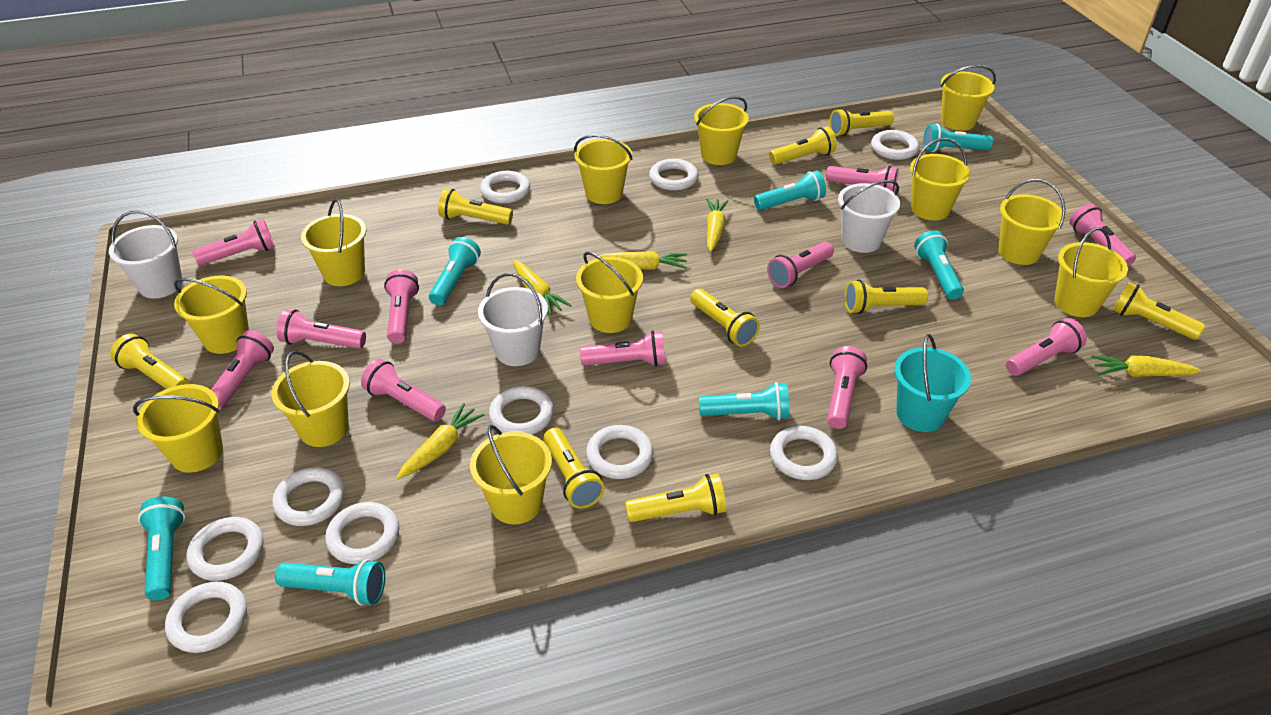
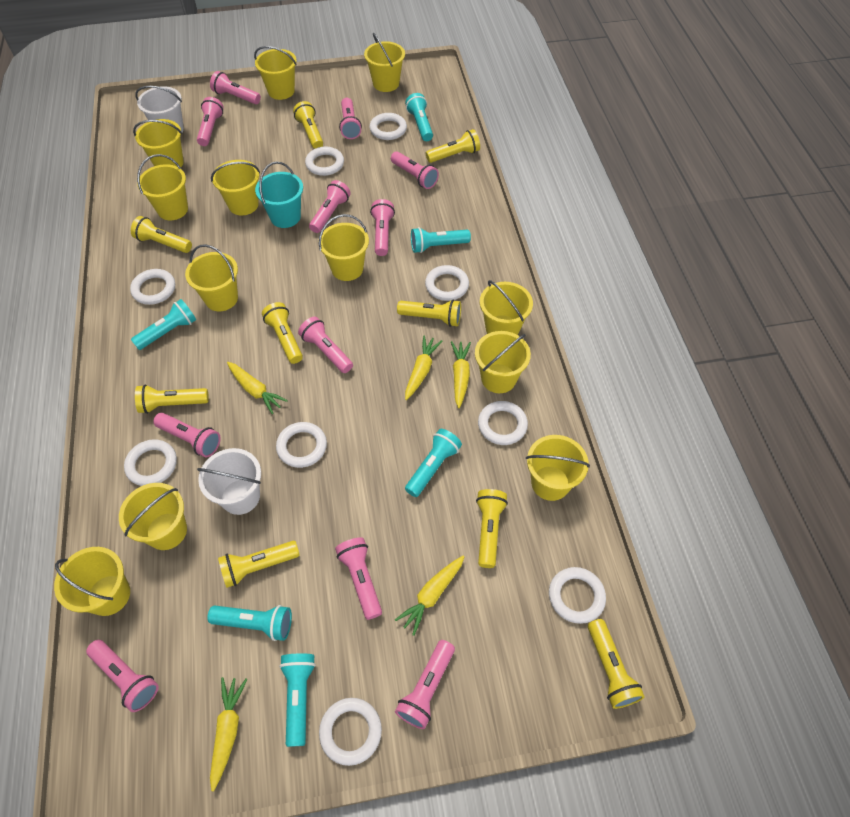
turquoise flashlight: 7 -> 6
white bucket: 3 -> 2
white ring: 10 -> 9

